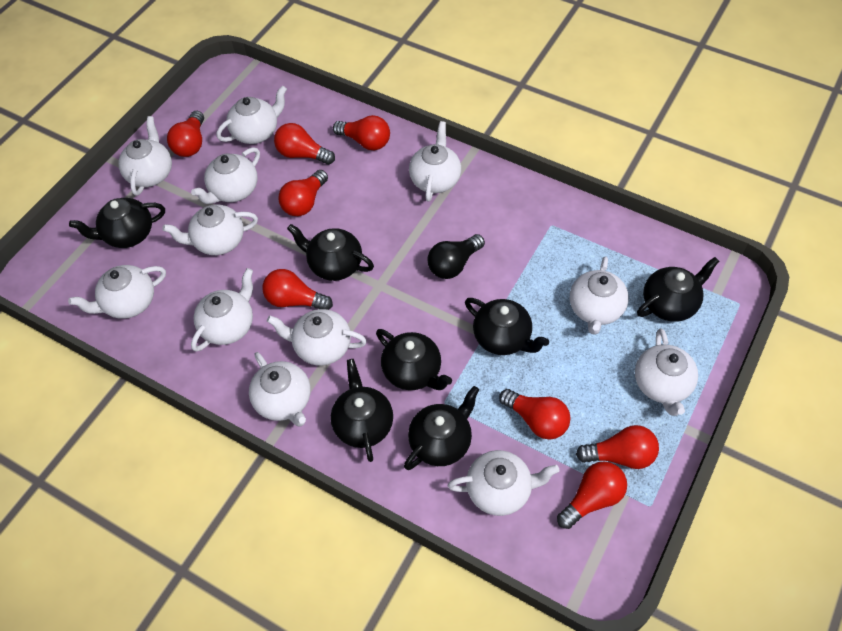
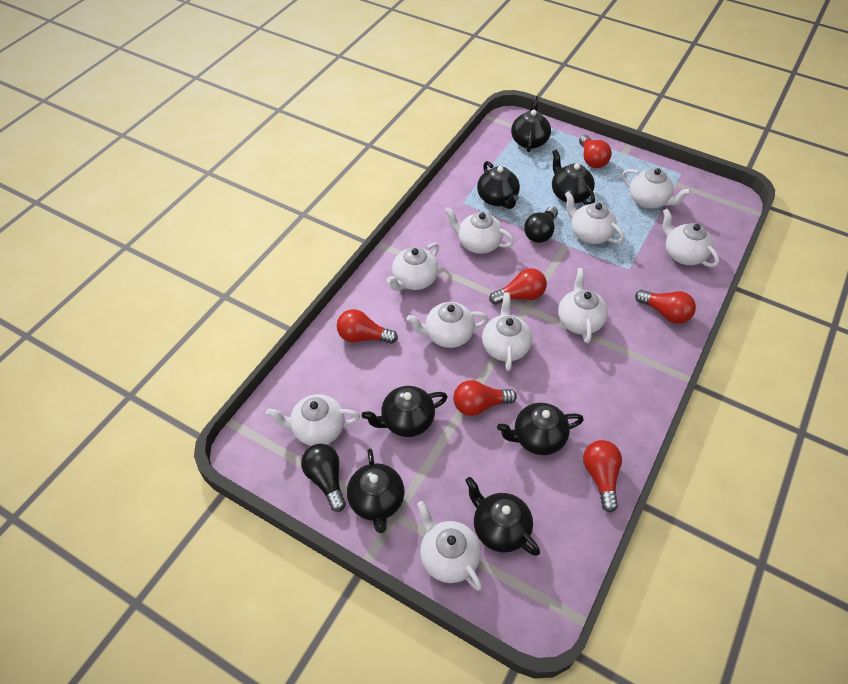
black light bulb: 1 -> 2
red light bulb: 8 -> 6
white teapot: 12 -> 10

